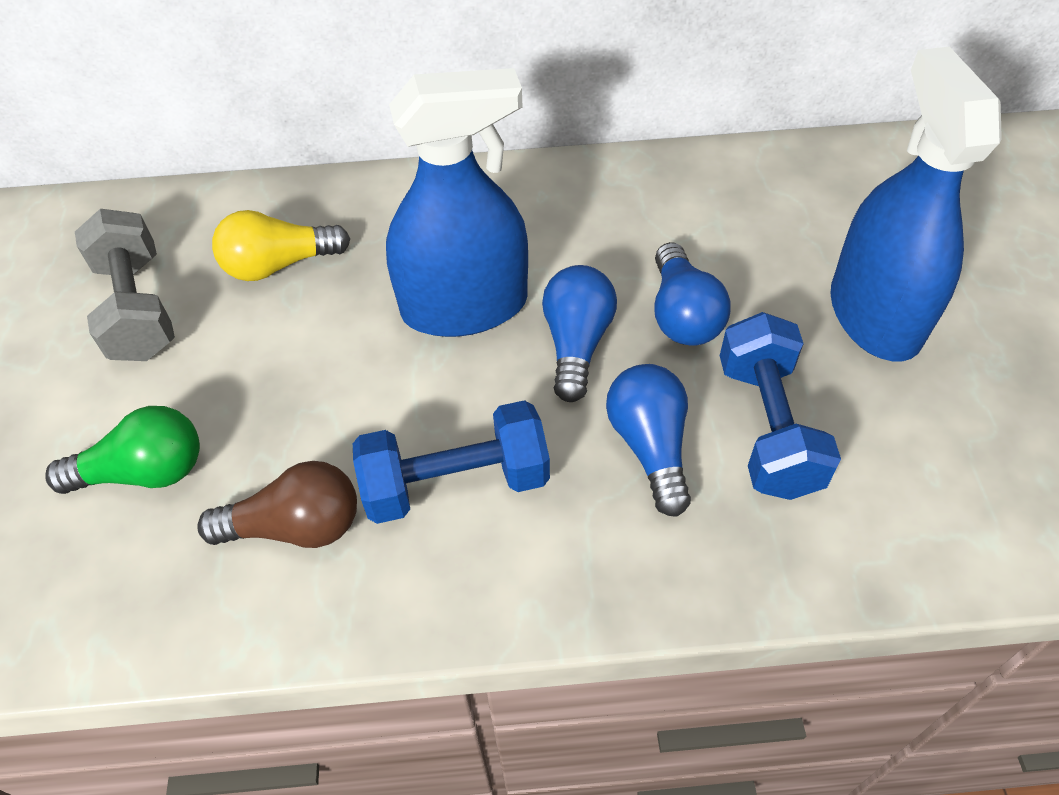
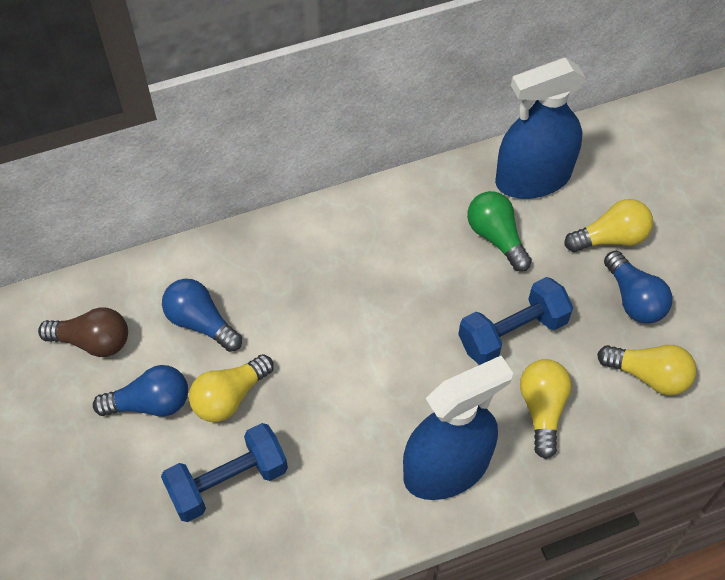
grey dumbbell: 1 -> 0
yellow light bulb: 1 -> 4

